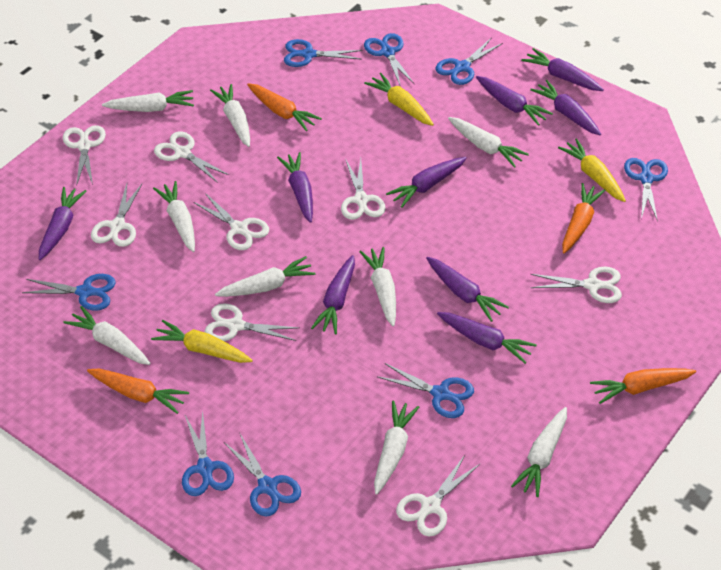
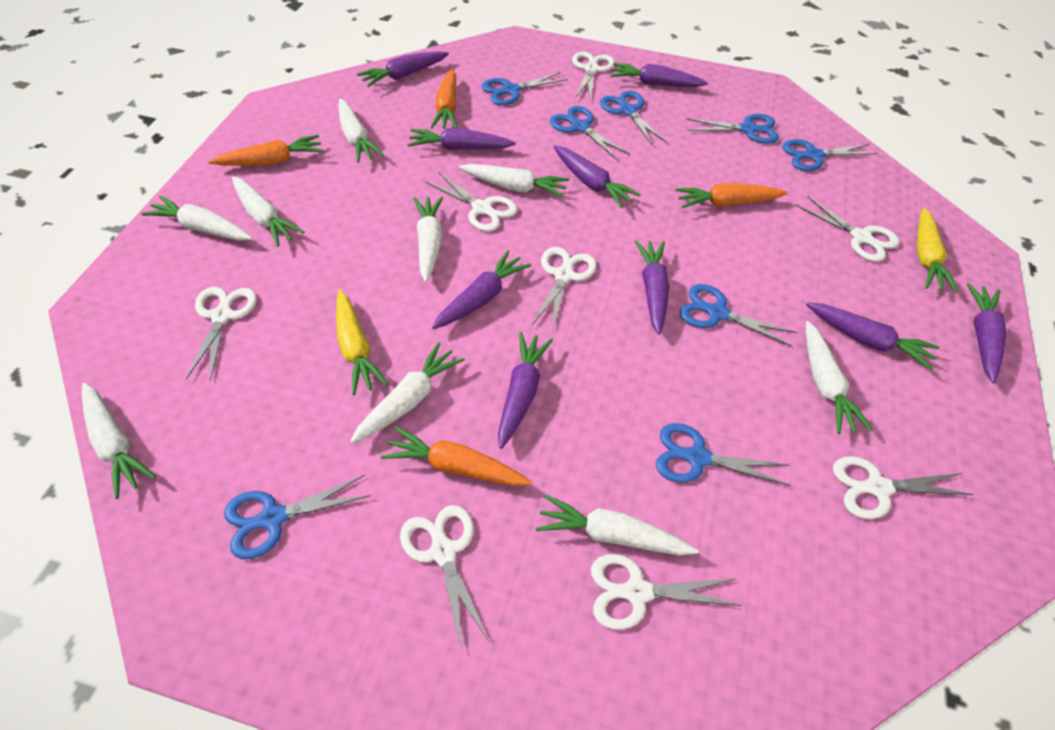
yellow carrot: 3 -> 2

